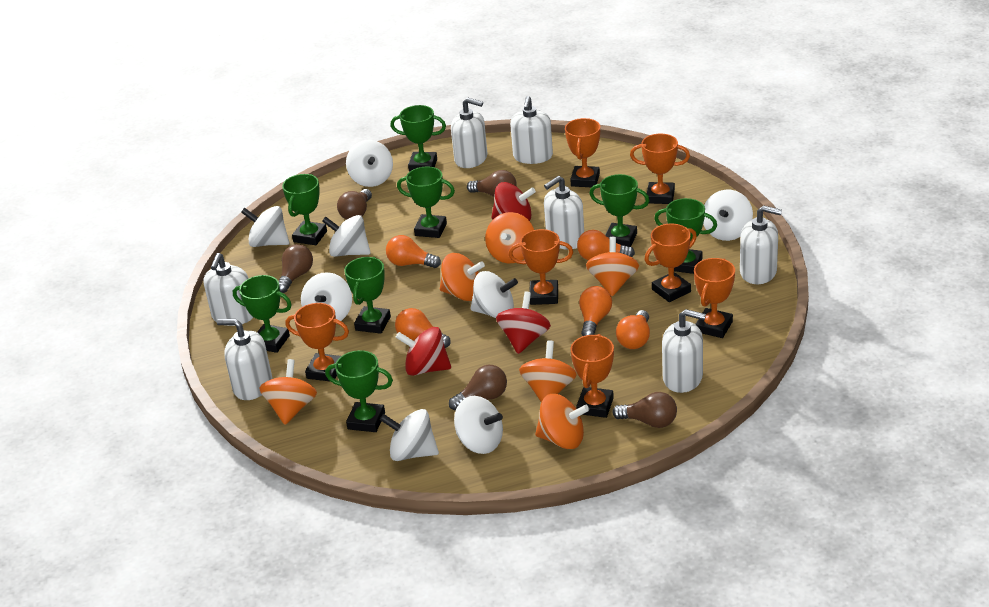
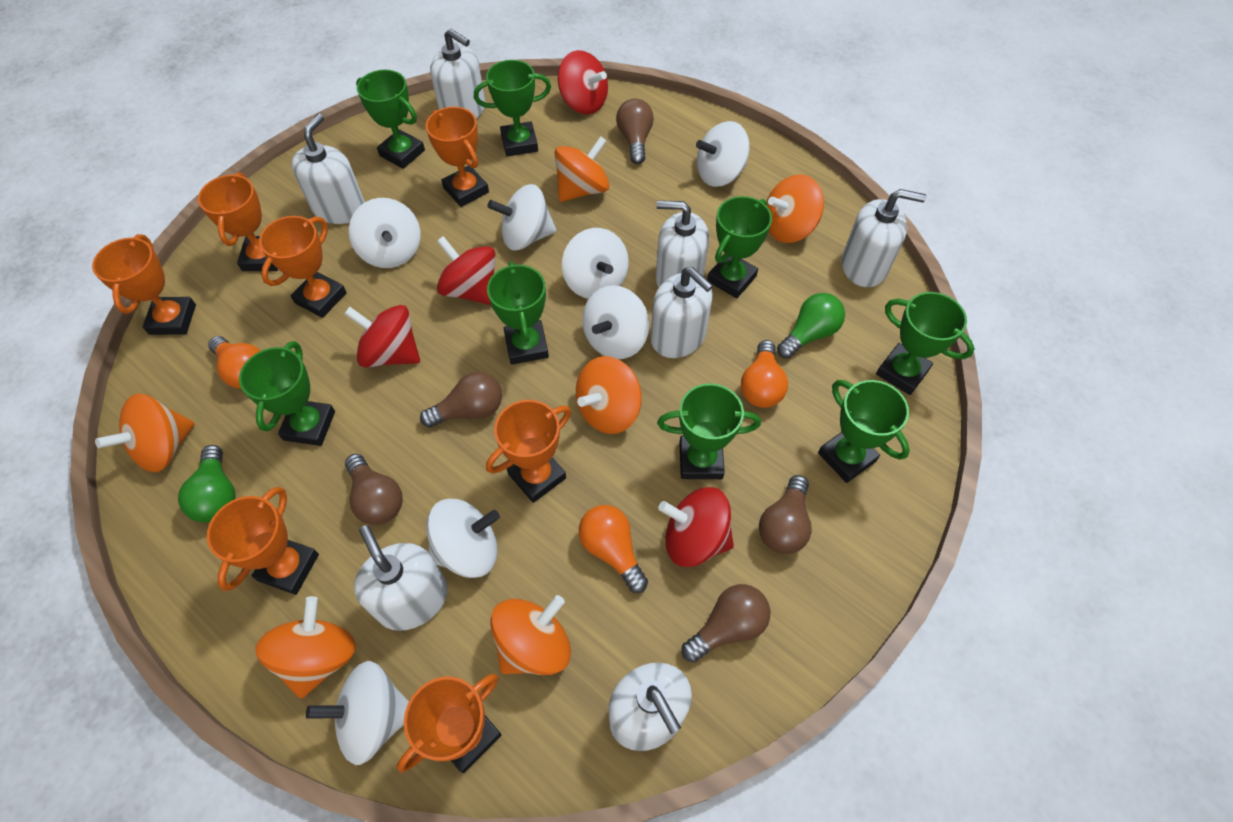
green light bulb: 0 -> 2
orange light bulb: 5 -> 3
red spinning top: 3 -> 4
white spinning top: 8 -> 7

